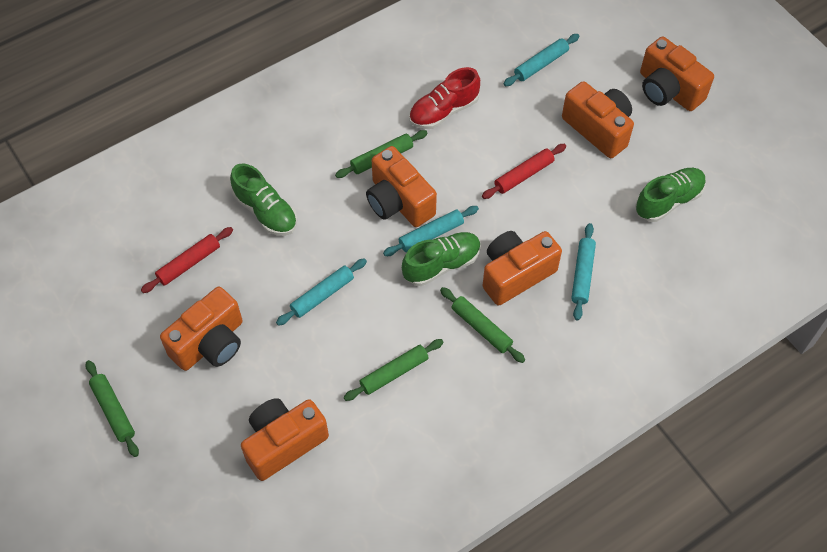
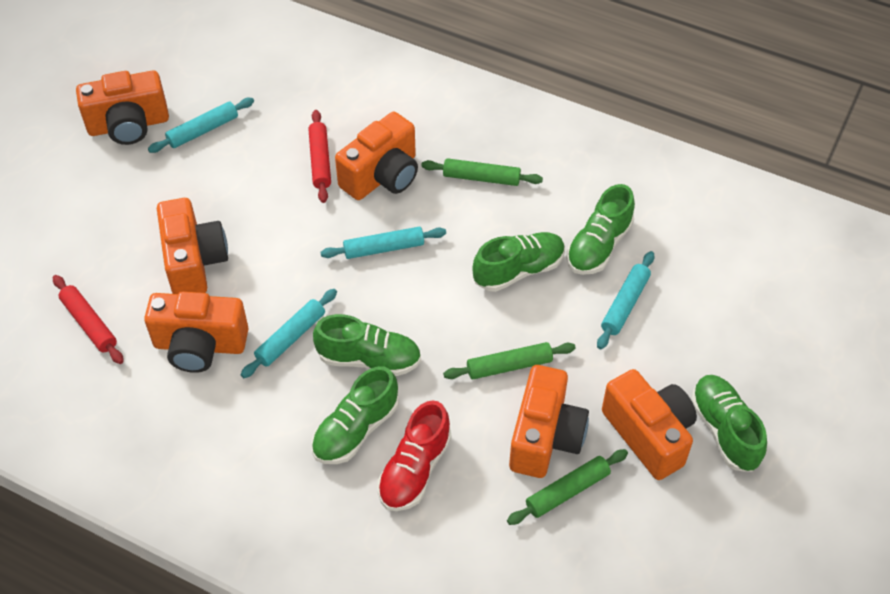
green rolling pin: 4 -> 3
green shoe: 3 -> 5

